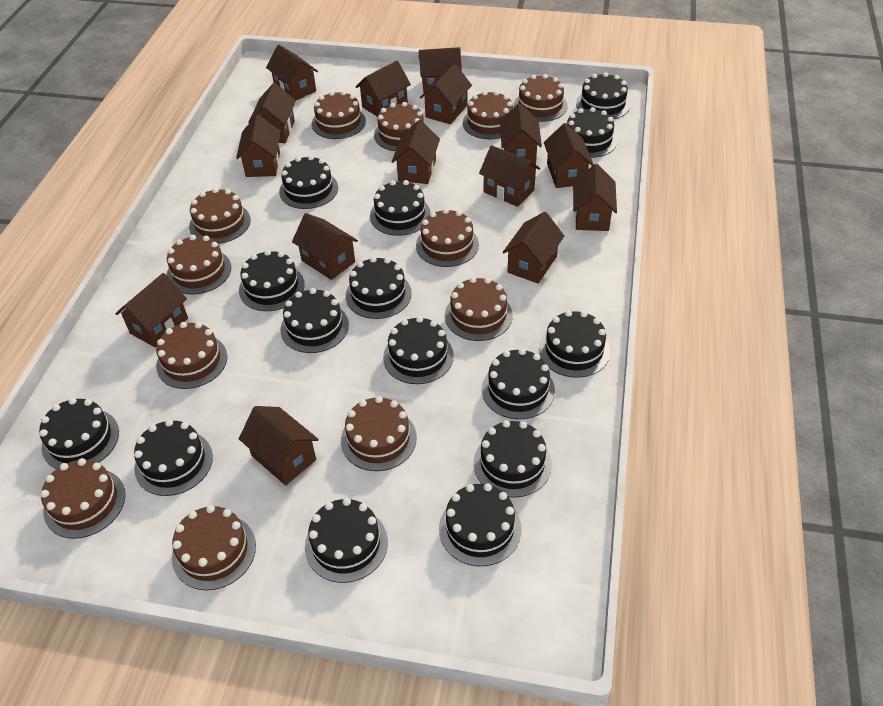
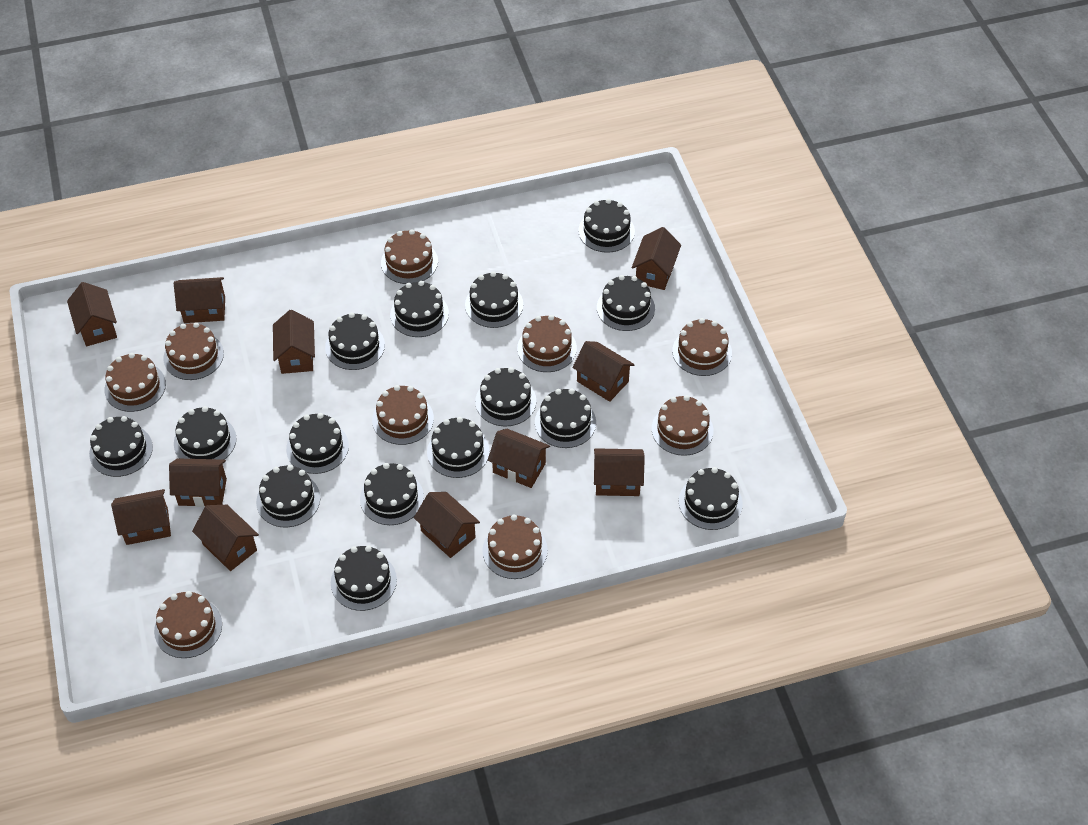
brown cake: 12 -> 9
brown house: 15 -> 11

